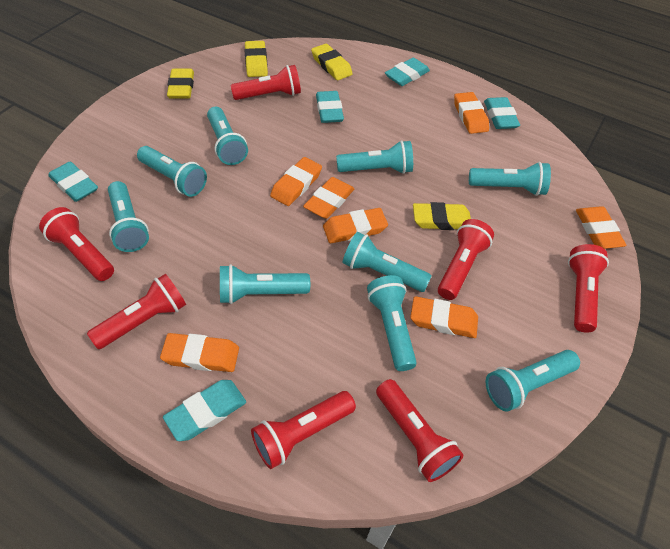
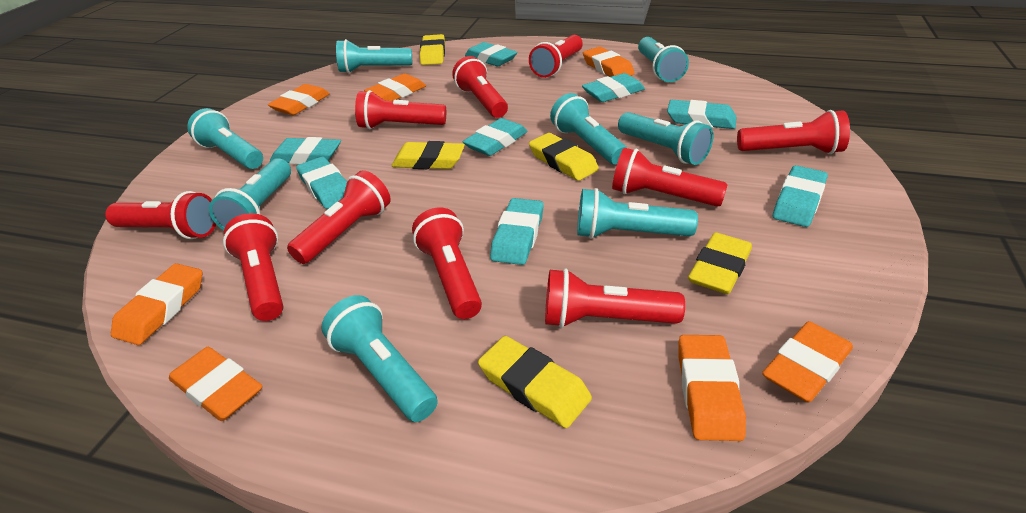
red flashlight: 7 -> 10
turquoise eraser: 5 -> 8
turquoise flashlight: 9 -> 8
yellow eraser: 4 -> 5

